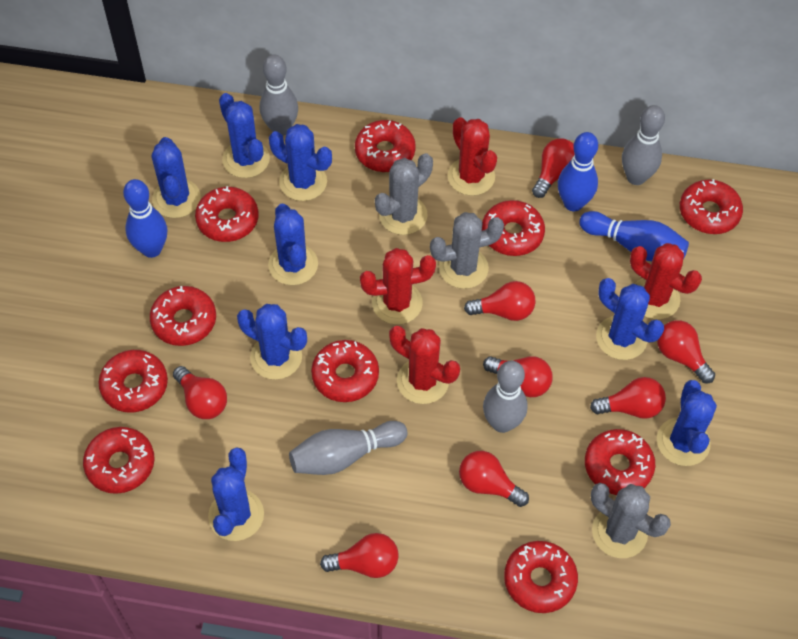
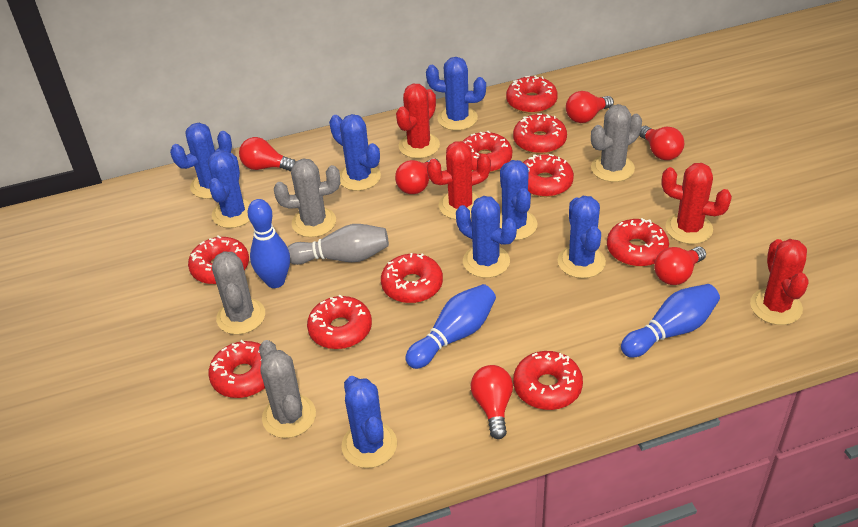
grey bowling pin: 4 -> 1
grey cactus: 3 -> 4
red light bulb: 8 -> 6

